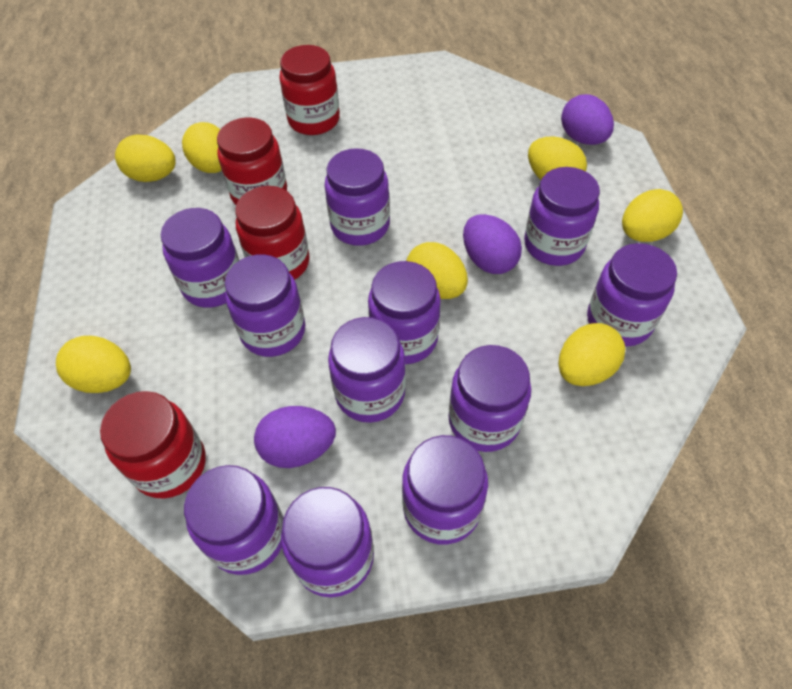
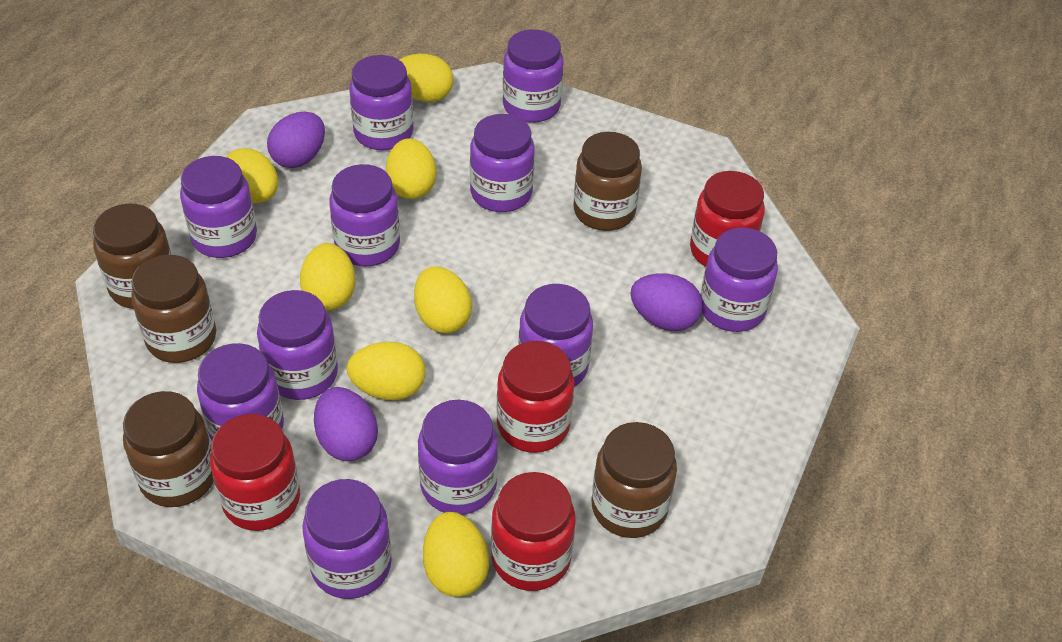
brown jar: 0 -> 5

